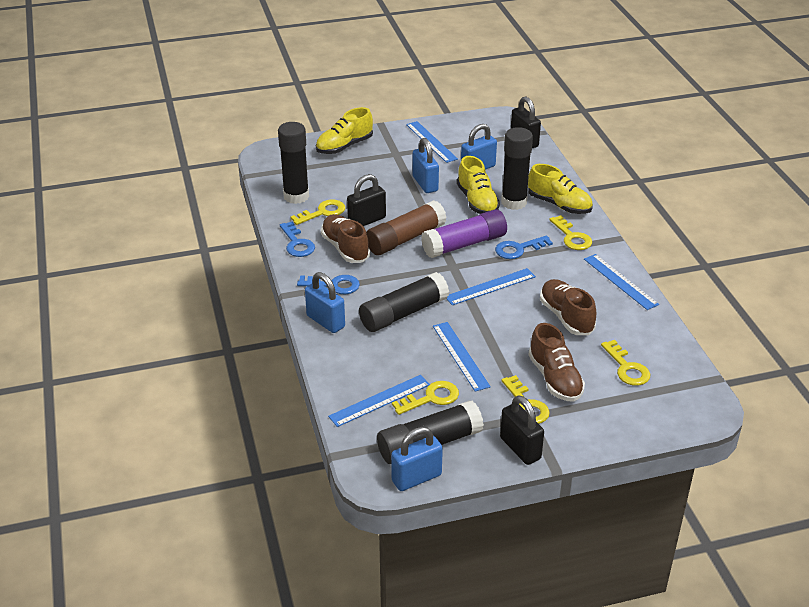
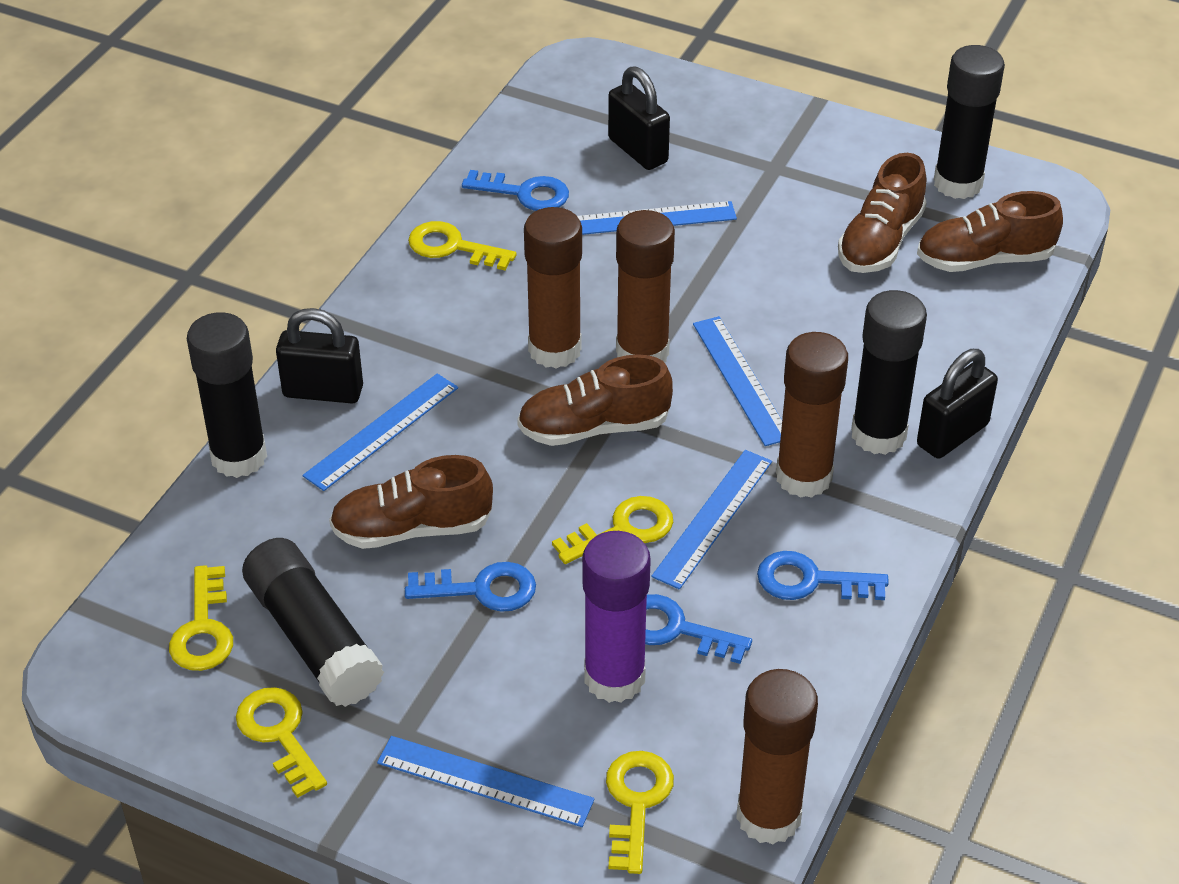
blue key: 3 -> 4
blue padlock: 4 -> 0
brown glue stick: 1 -> 4
brown shoe: 3 -> 4
yellow shoe: 3 -> 0

